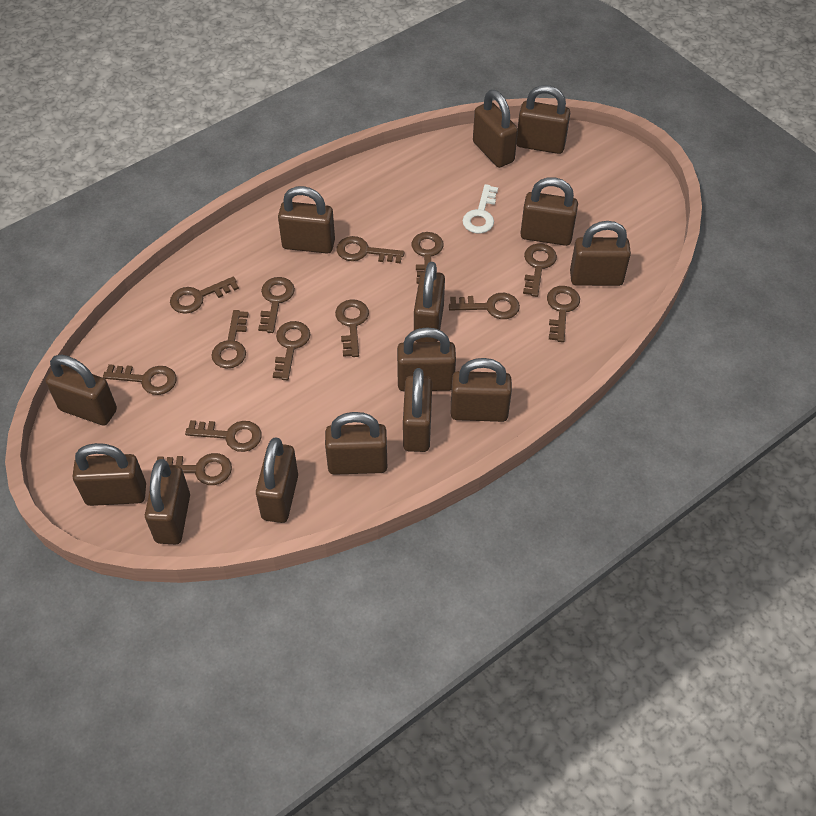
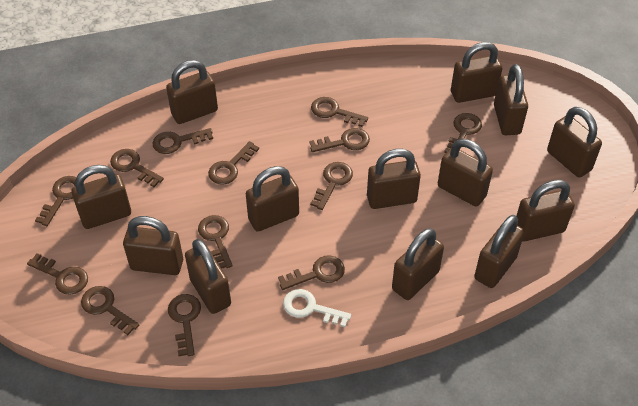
brown padlock: 14 -> 13

